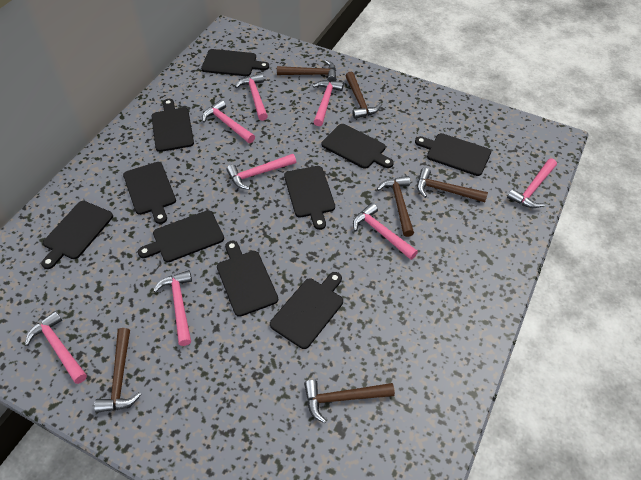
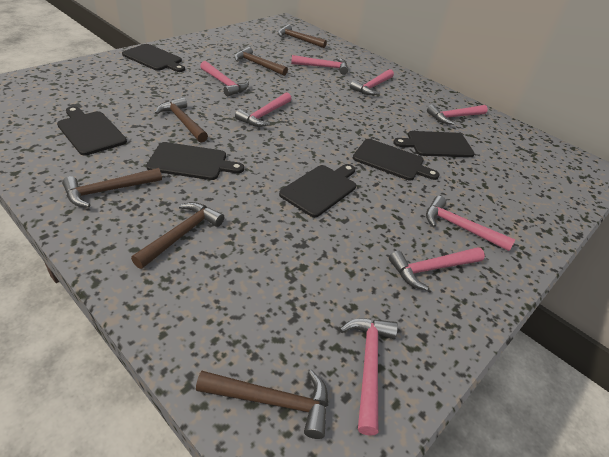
black cutting board: 10 -> 6

